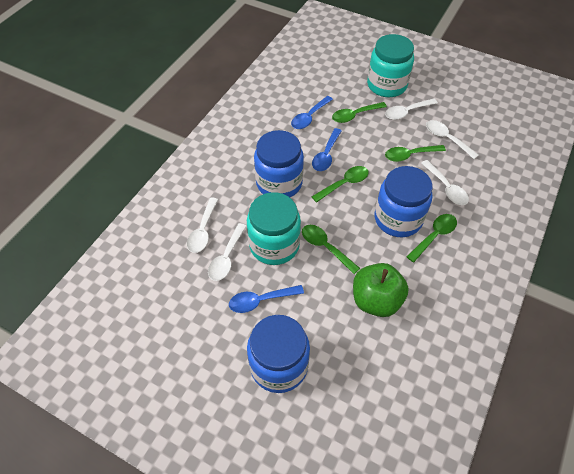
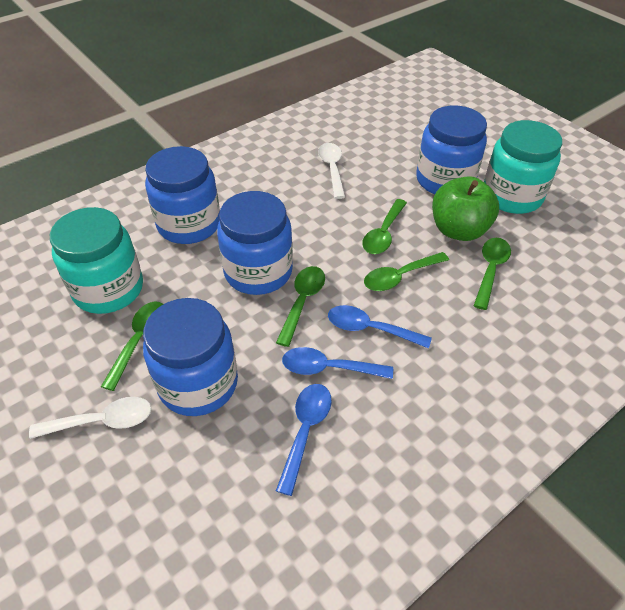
blue jar: 3 -> 4
white spoon: 5 -> 2

